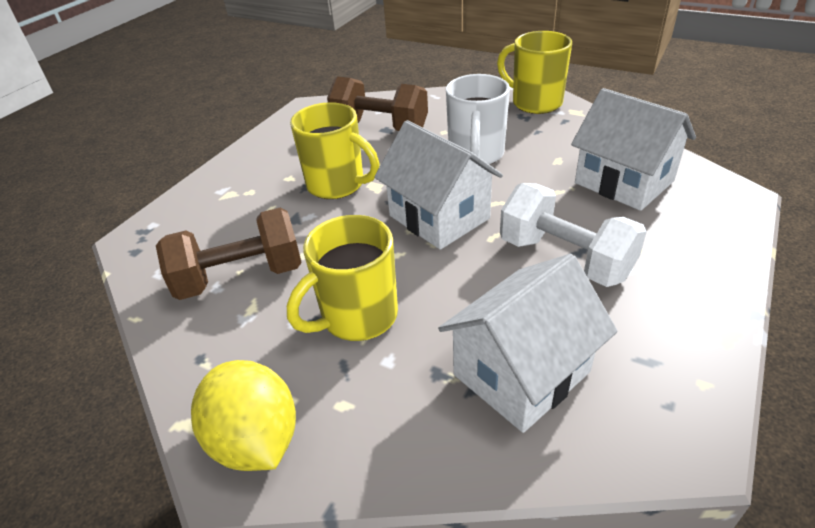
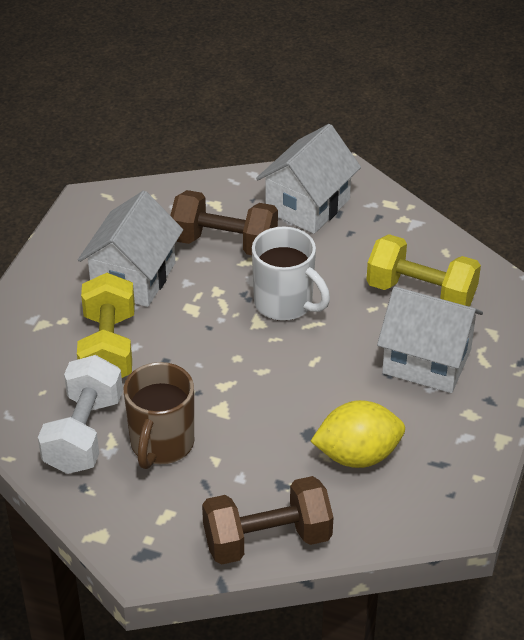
brown mug: 0 -> 1
yellow dumbbell: 0 -> 2
yellow mug: 3 -> 0

